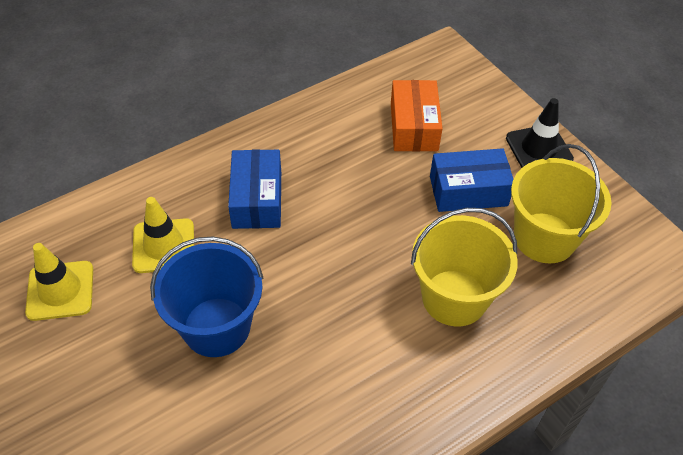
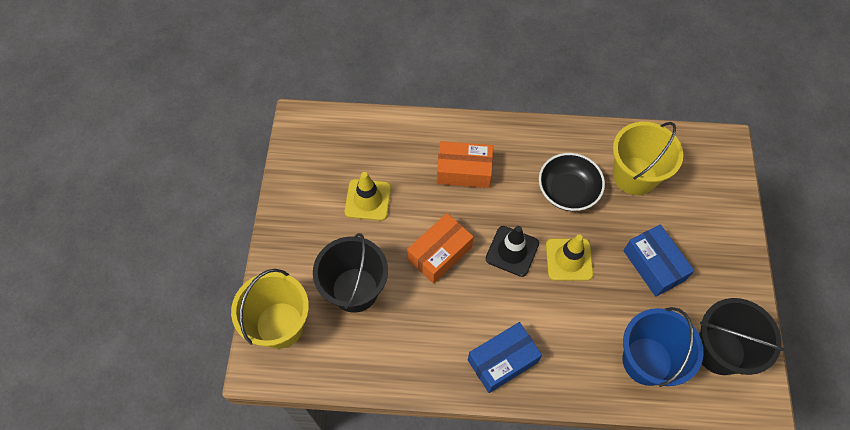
black bowl: 0 -> 1
black bucket: 0 -> 2
orange box: 1 -> 2

